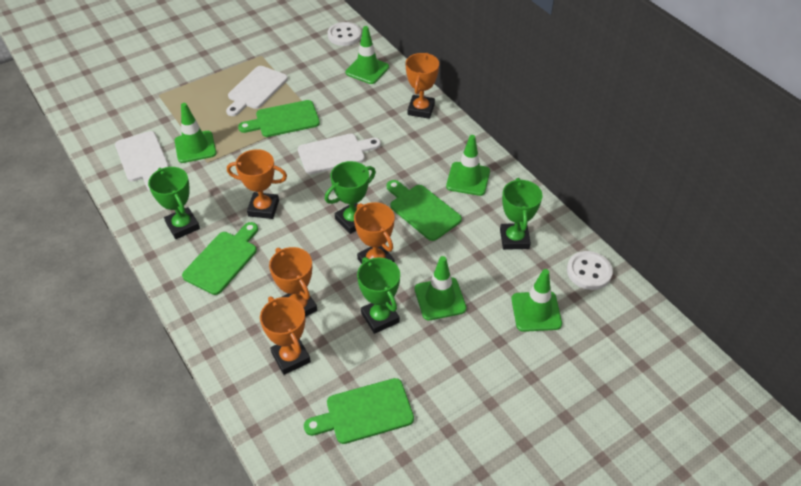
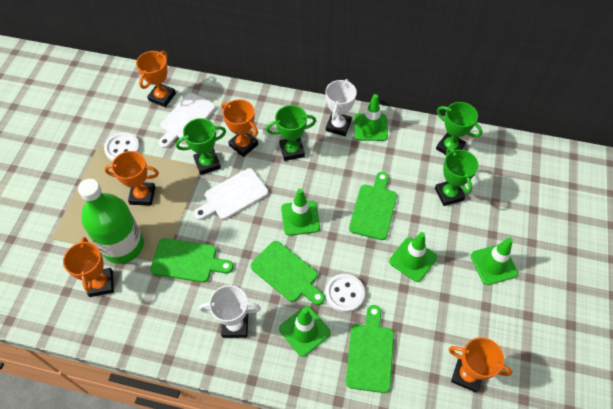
green bottle: 0 -> 1
white cutting board: 3 -> 2
white trophy: 0 -> 2

